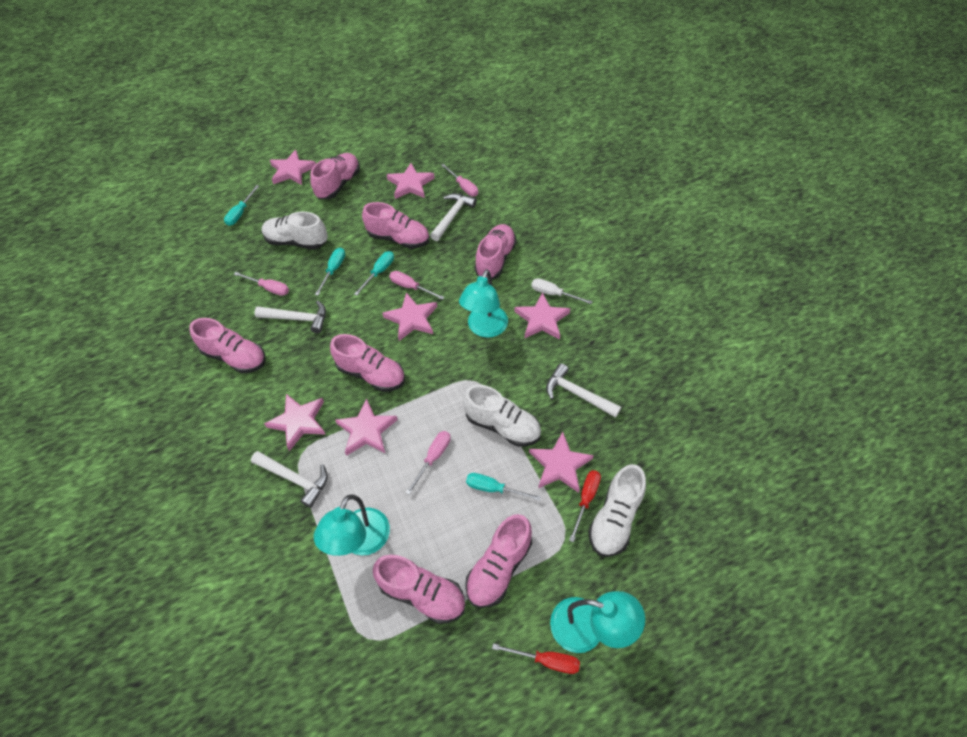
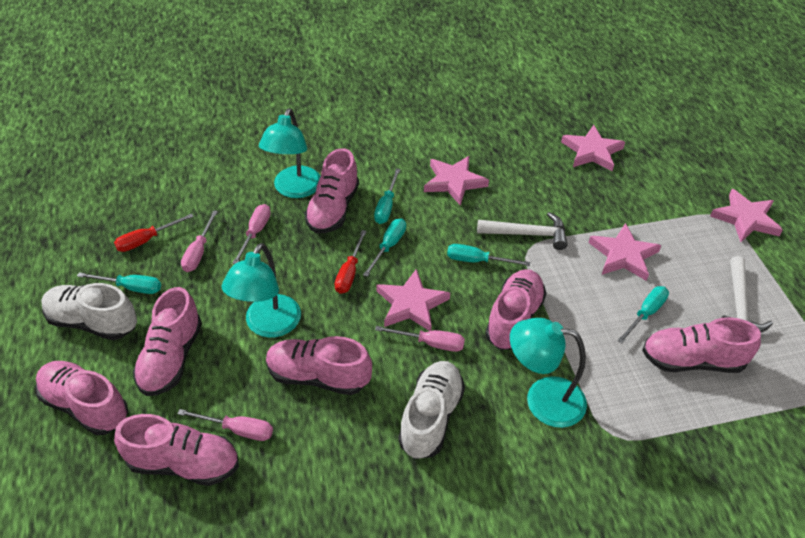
pink star: 7 -> 5
turquoise screwdriver: 4 -> 5
white hammer: 4 -> 2
white screwdriver: 1 -> 0
white shoe: 3 -> 2

